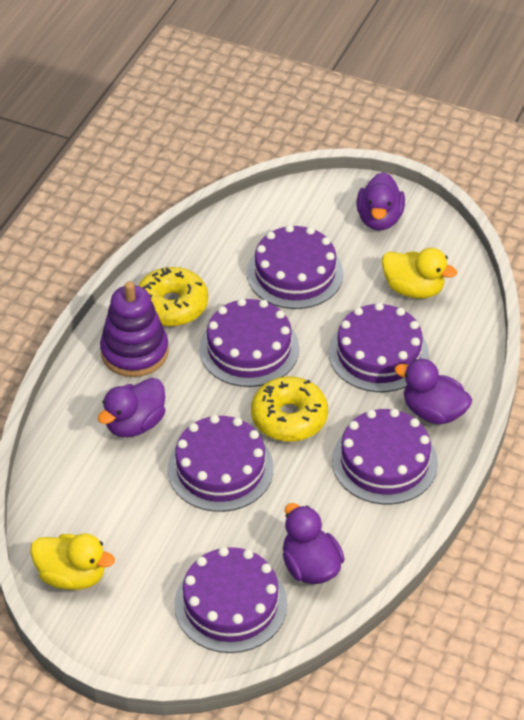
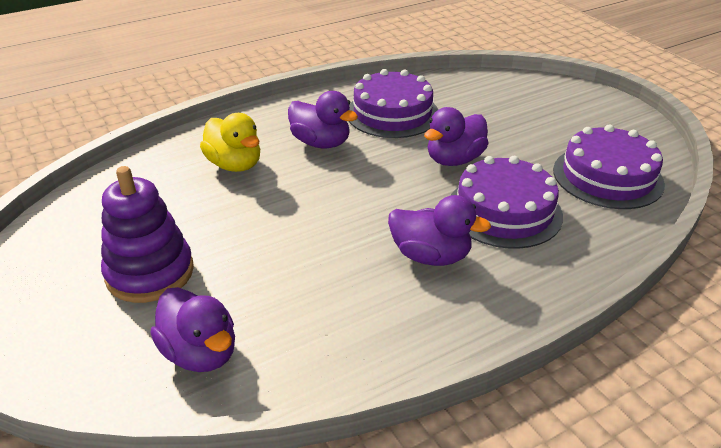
purple cake: 6 -> 3
yellow donut: 2 -> 0
yellow duck: 2 -> 1

